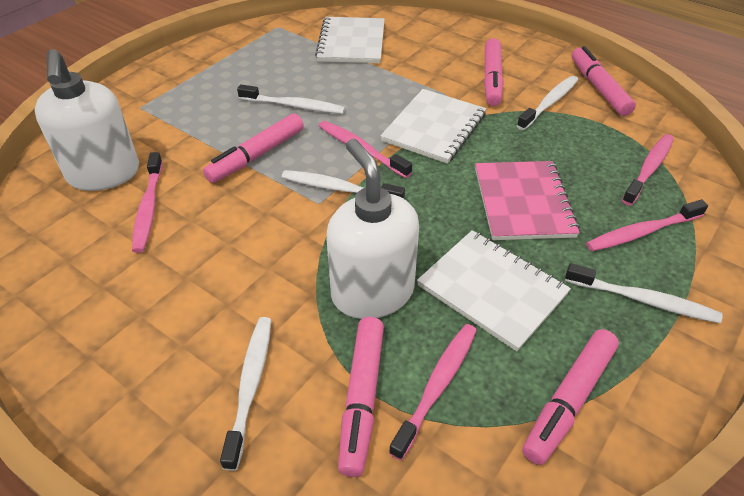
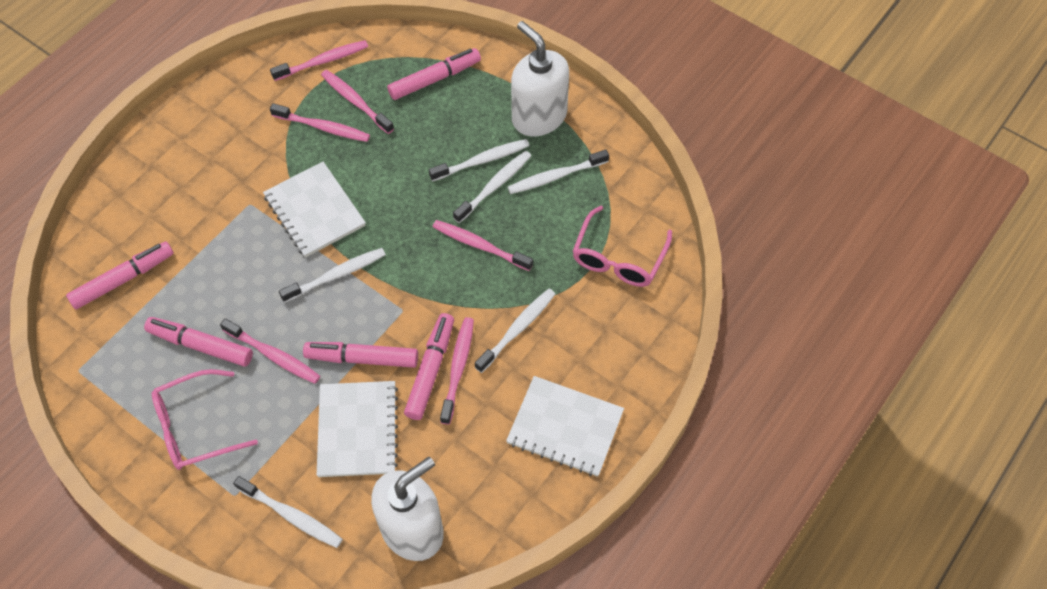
pink glasses: 0 -> 2
pink notebook: 1 -> 0
pink toothbrush: 5 -> 6
white toothbrush: 5 -> 6

